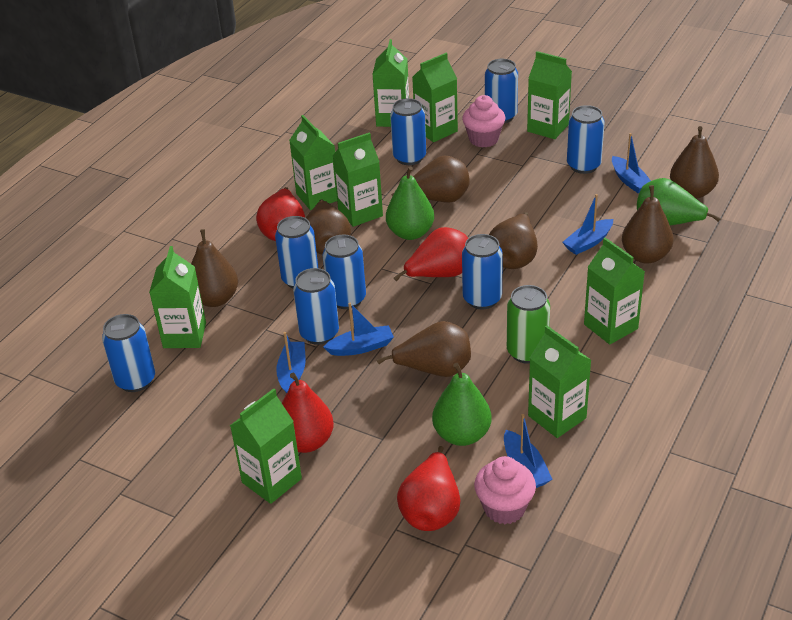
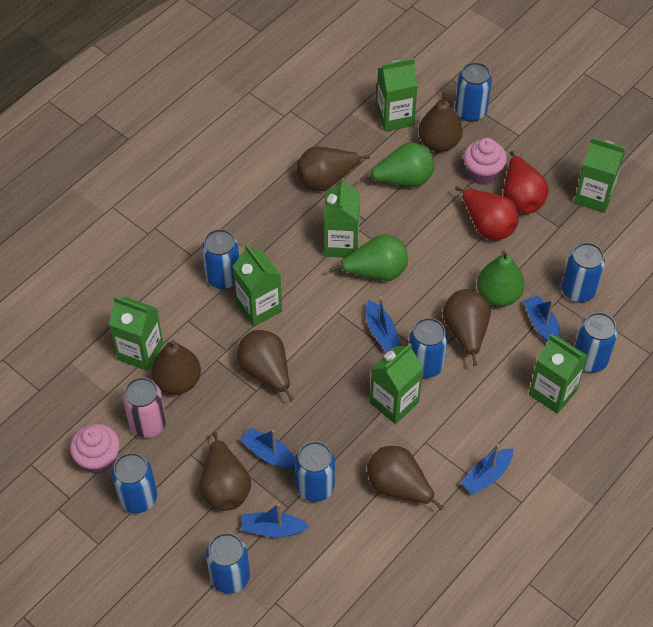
green can: 1 -> 0
green carton: 9 -> 7
pink can: 0 -> 1
red pear: 4 -> 2

